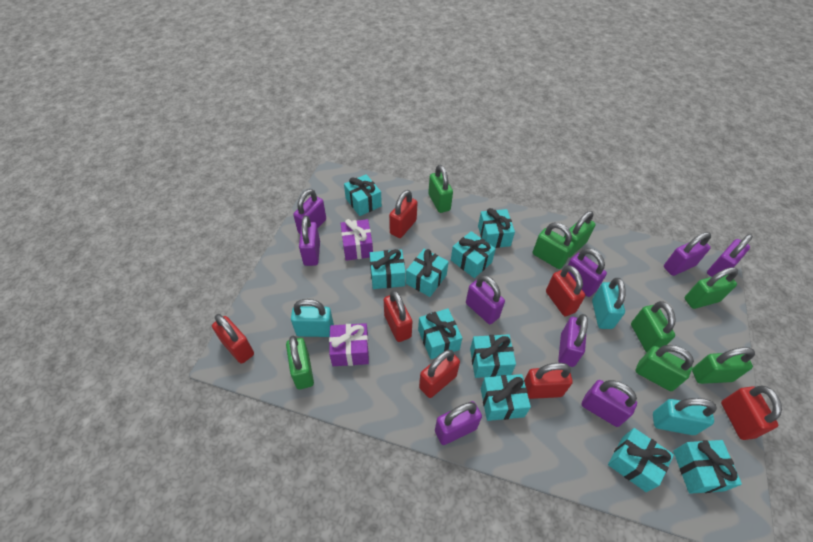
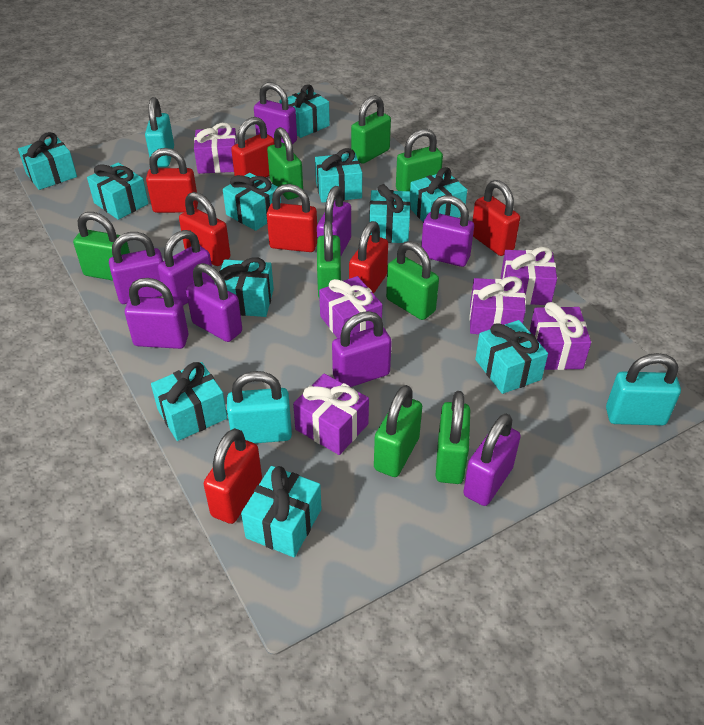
purple gift: 2 -> 6
turquoise gift: 10 -> 11

